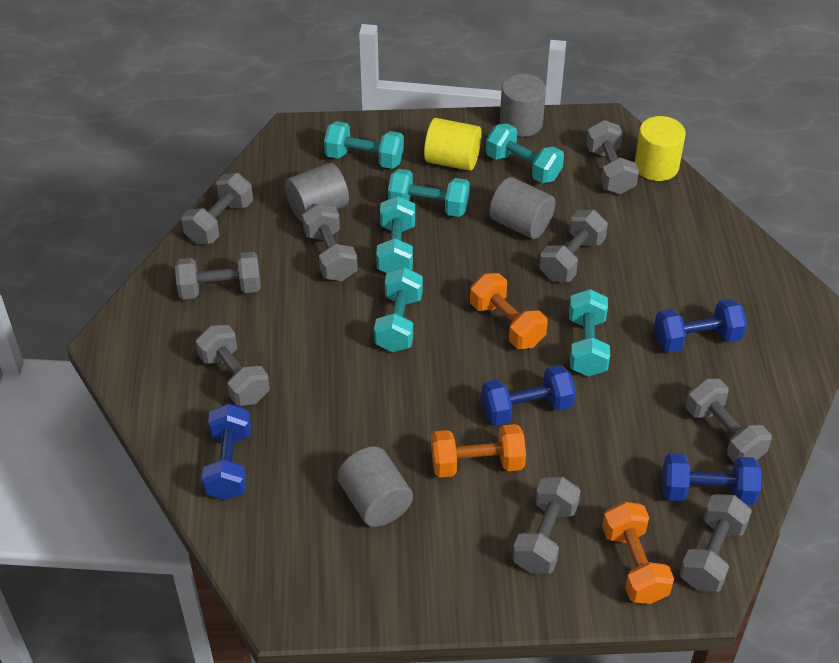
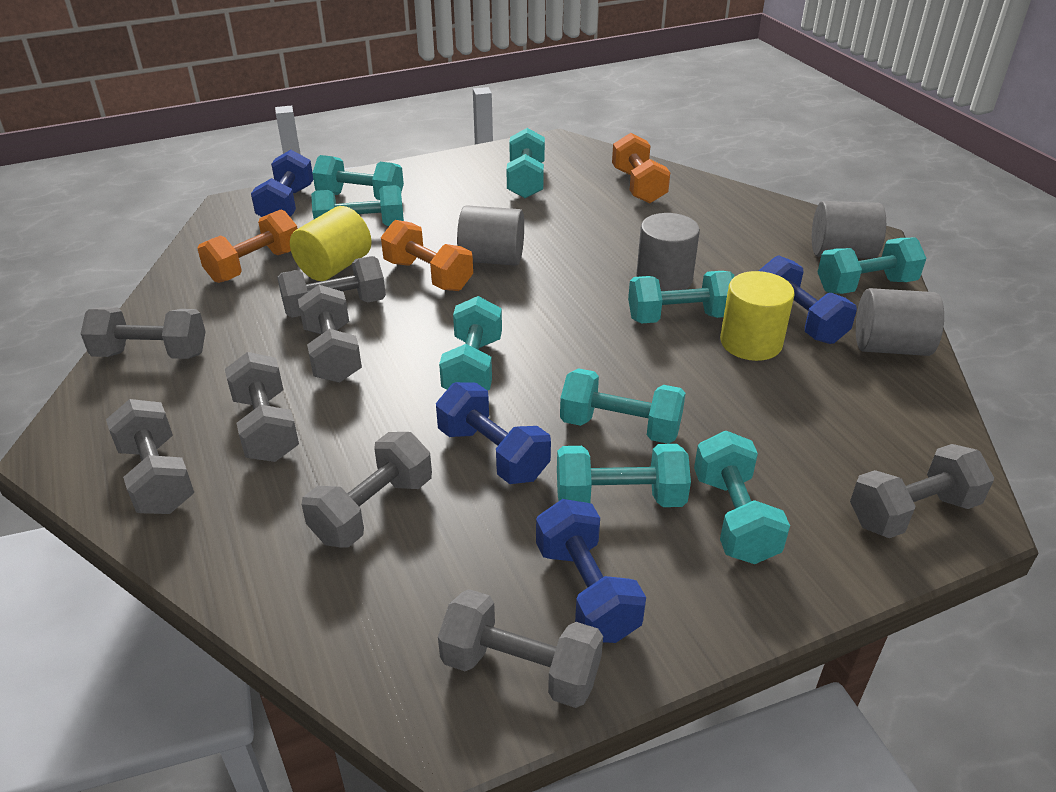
grey dumbbell: 9 -> 8
turquoise dumbbell: 6 -> 9

